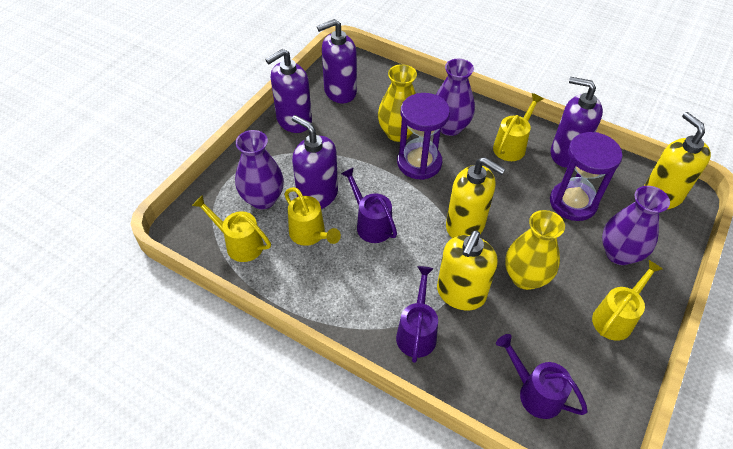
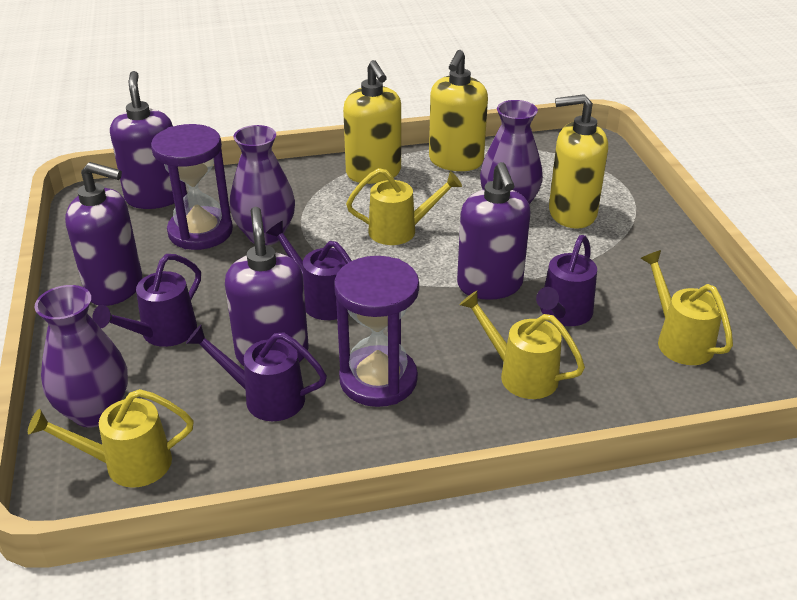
purple watering can: 3 -> 4
yellow vase: 2 -> 0

